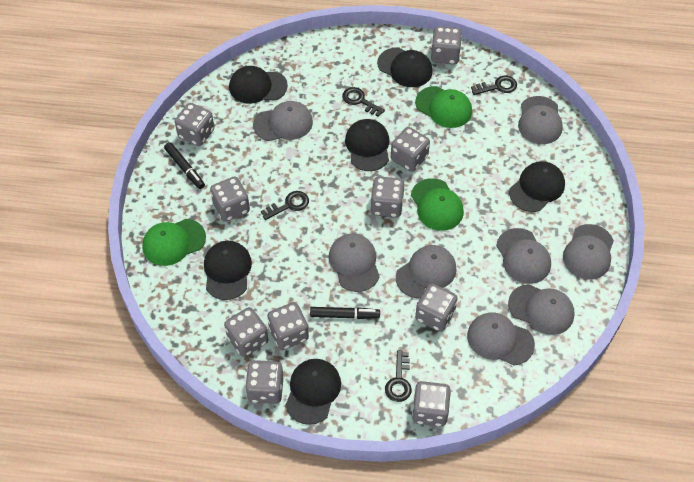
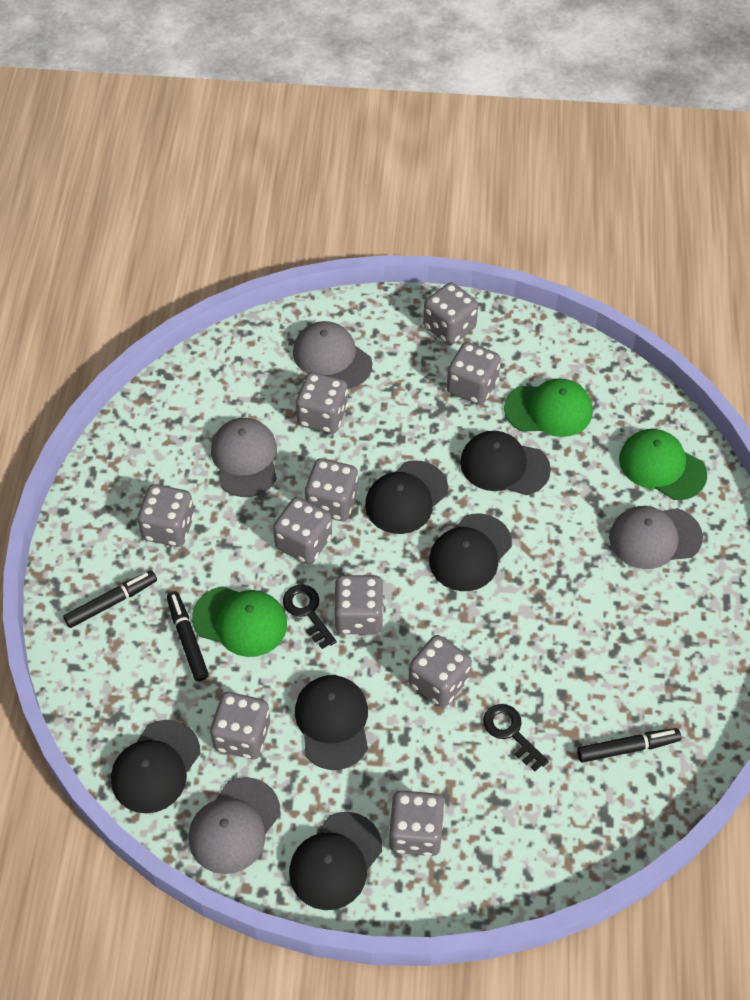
black key: 4 -> 2
black marker: 2 -> 3
grey cap: 8 -> 4

